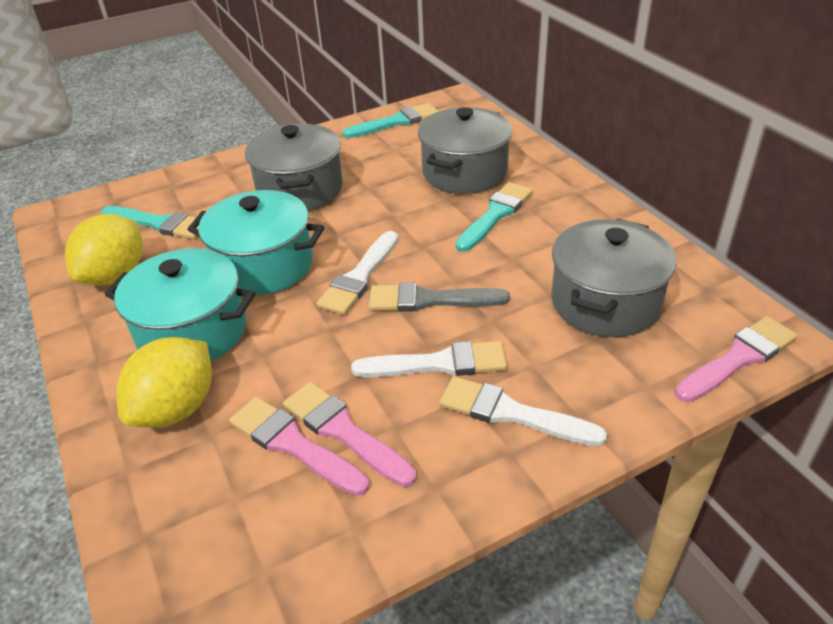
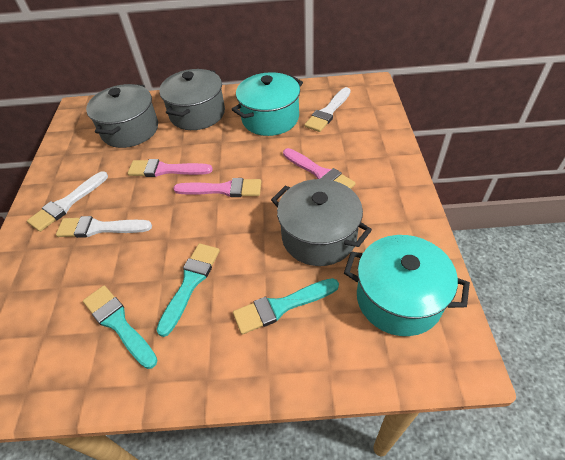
grey brush: 1 -> 0
yellow lemon: 2 -> 0

